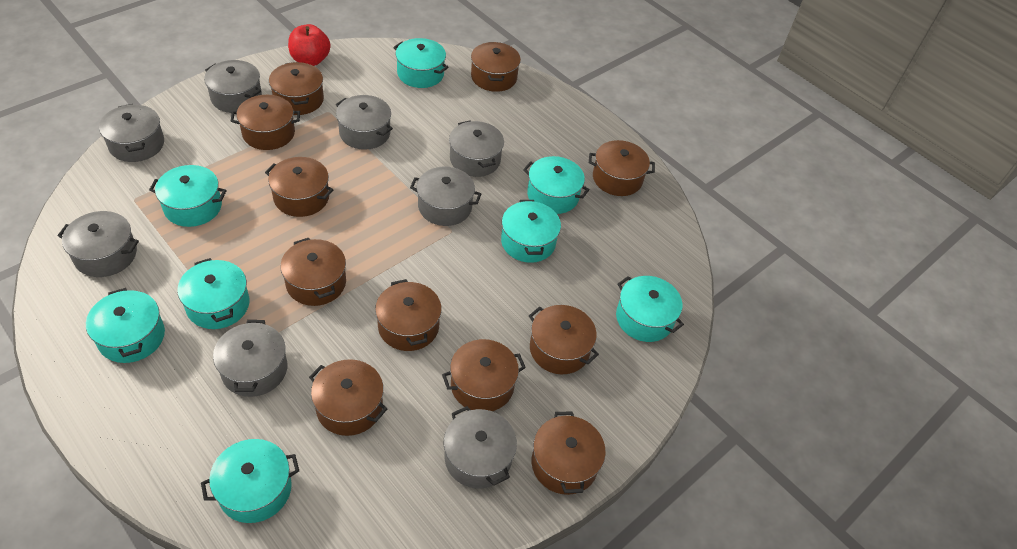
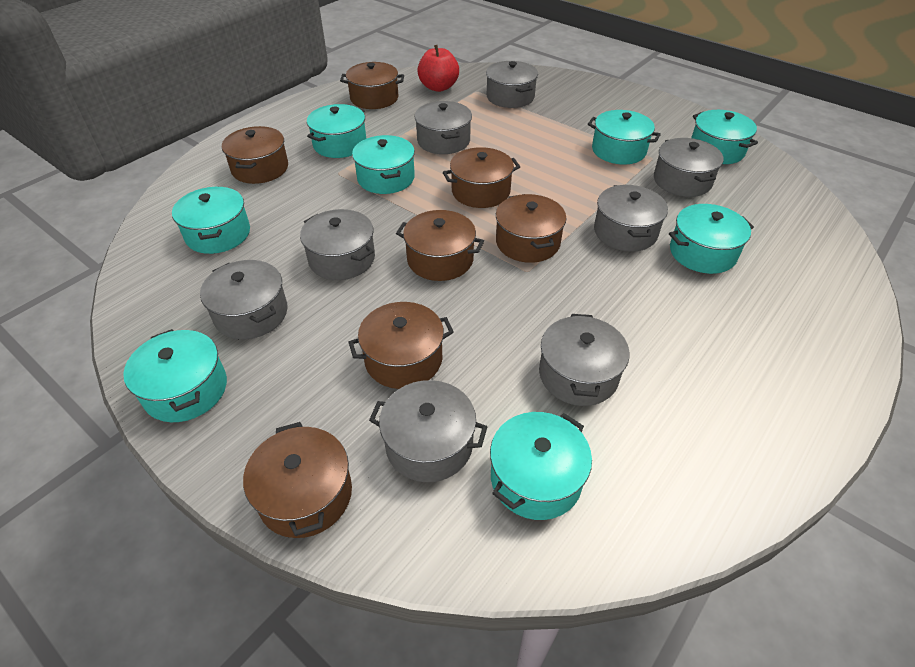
brown pot: 11 -> 7

